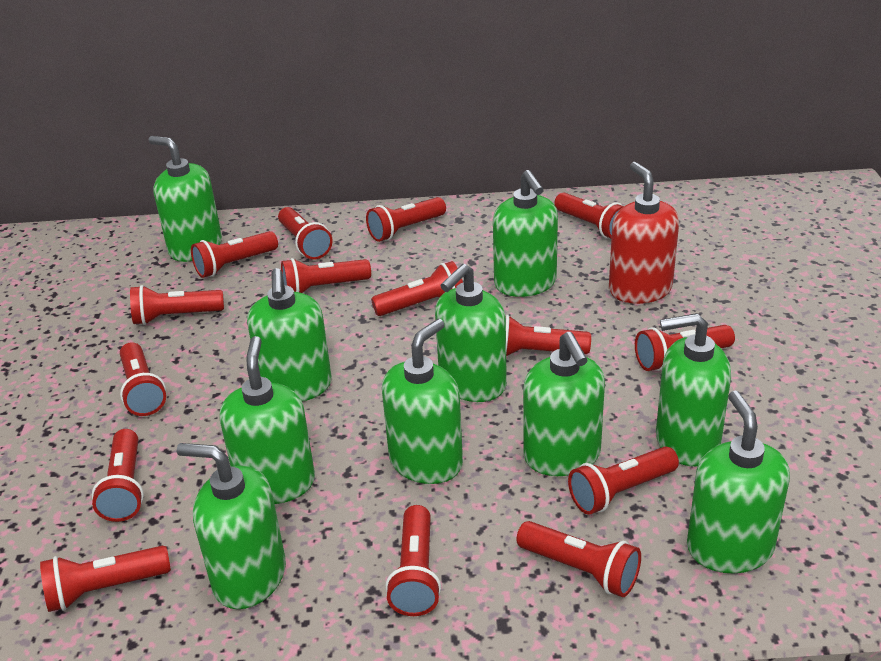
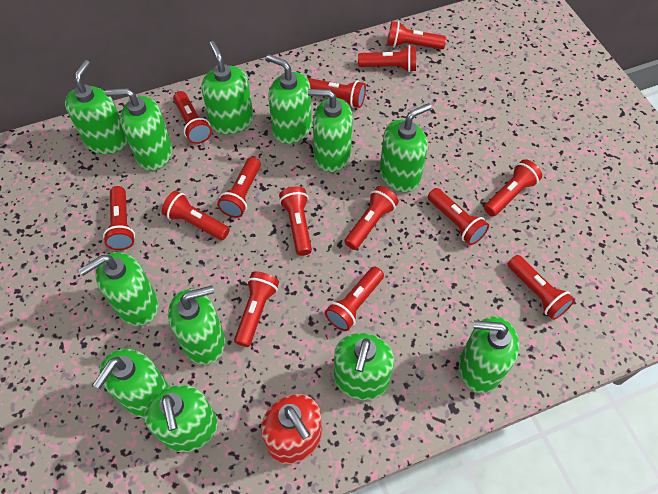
green soap dispenser: 10 -> 12
red flashlight: 15 -> 14

